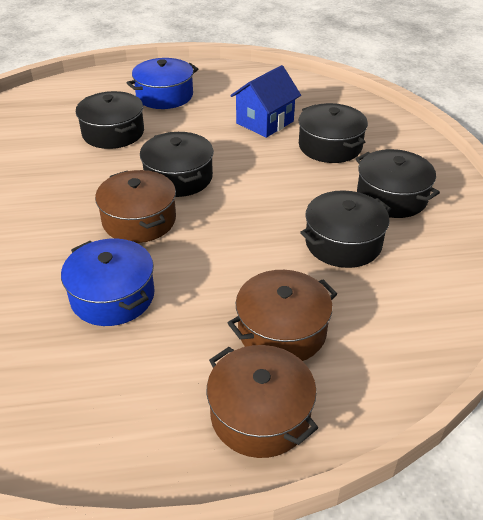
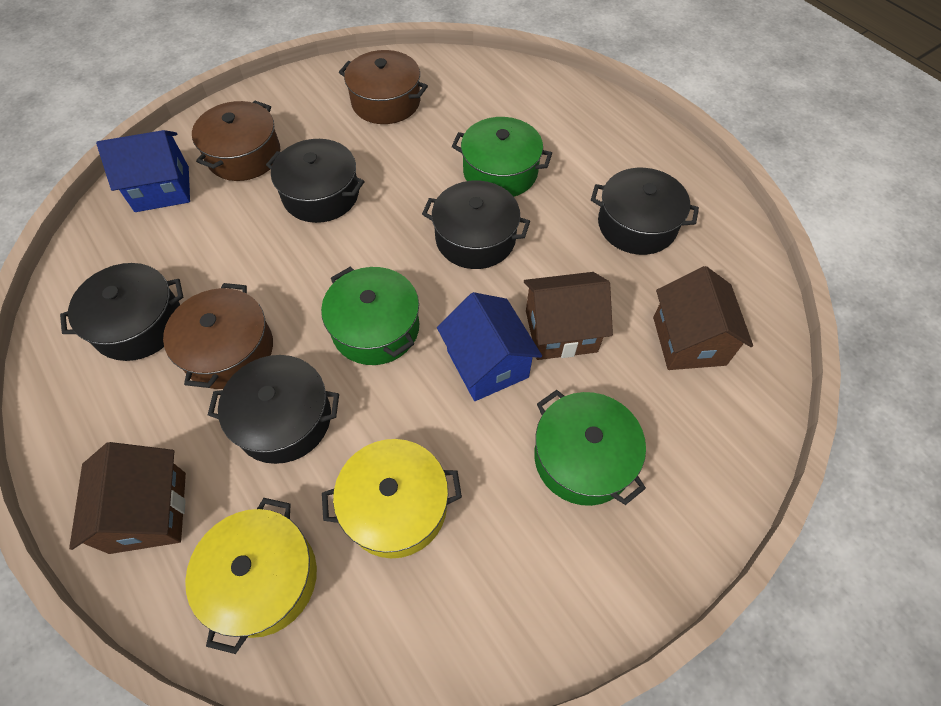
blue house: 1 -> 2
blue pot: 2 -> 0
brown house: 0 -> 3
green pot: 0 -> 3
yellow pot: 0 -> 2

